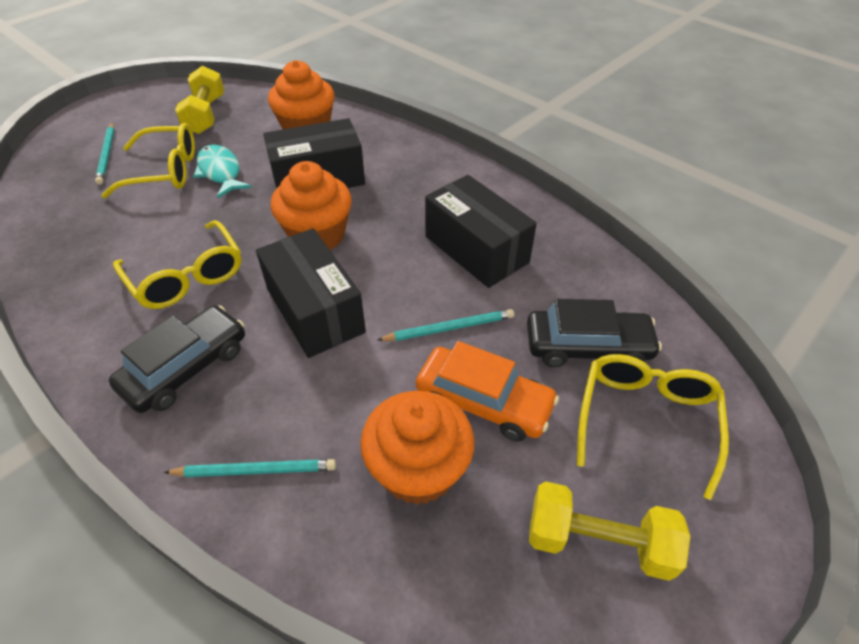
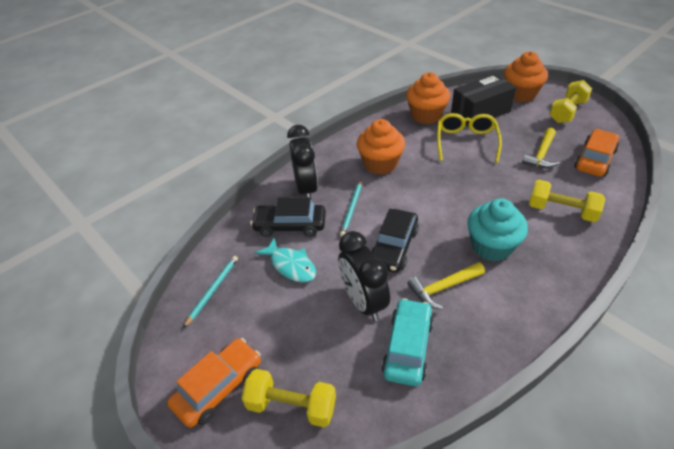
black box: 3 -> 1
black clock: 0 -> 2
orange car: 1 -> 2
turquoise car: 0 -> 1
turquoise cupcake: 0 -> 1
turquoise pencil: 3 -> 2
yellow dumbbell: 2 -> 3
yellow glasses: 3 -> 1
yellow hammer: 0 -> 2

